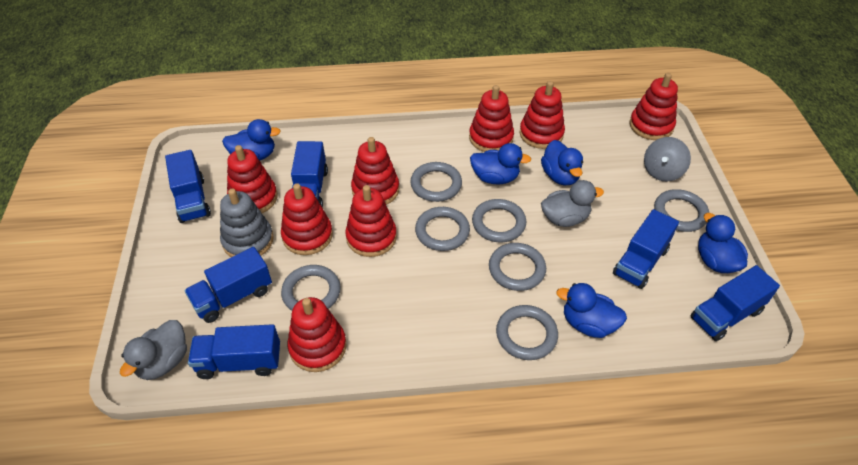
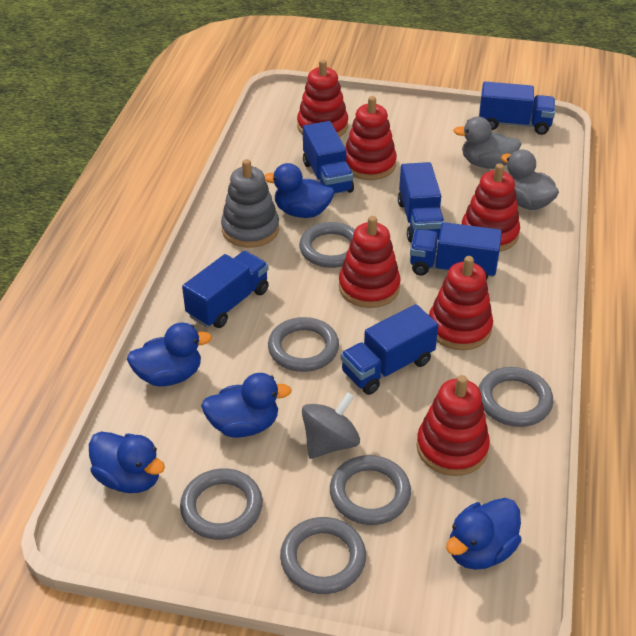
grey ring: 7 -> 6
red stacking toy: 8 -> 6

